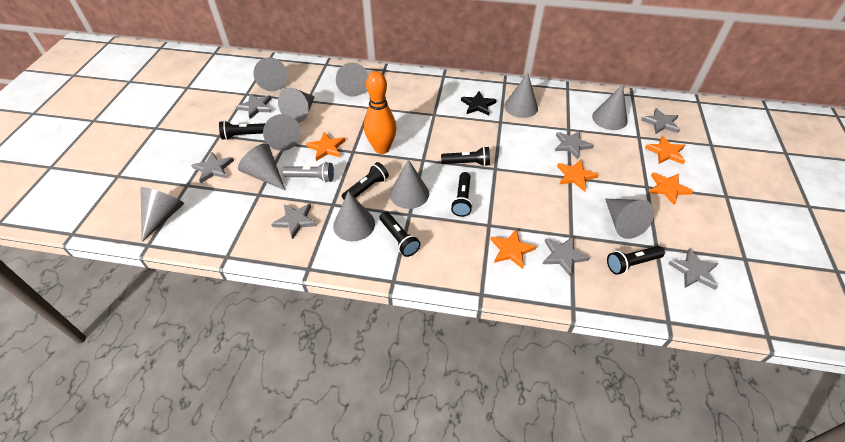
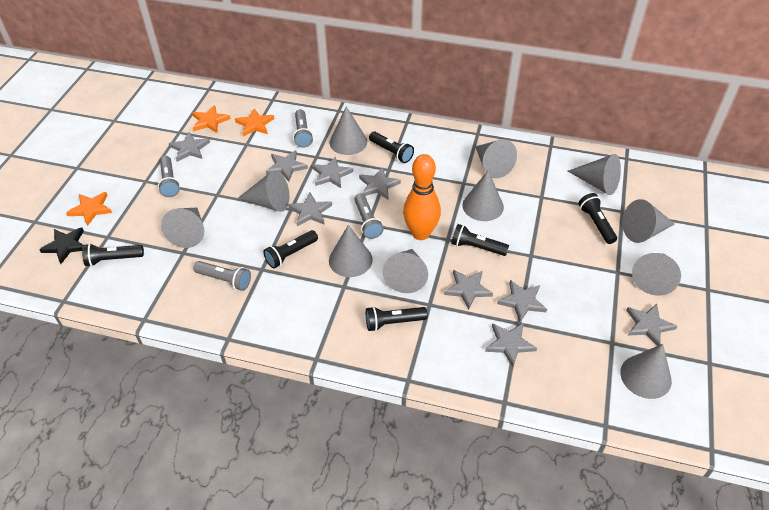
grey flashlight: 1 -> 4
grey star: 7 -> 9
orange star: 5 -> 3

